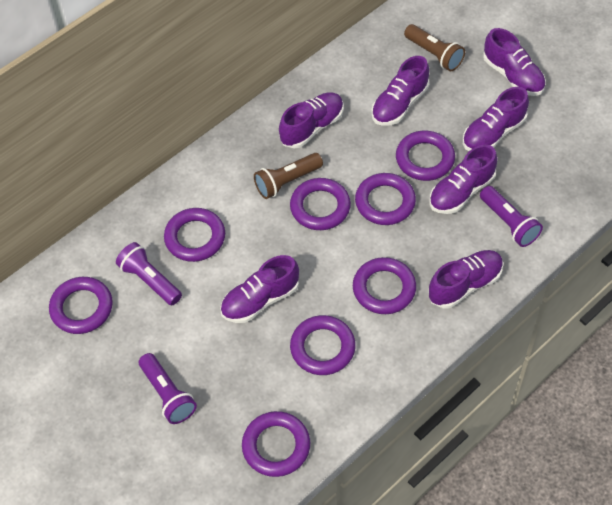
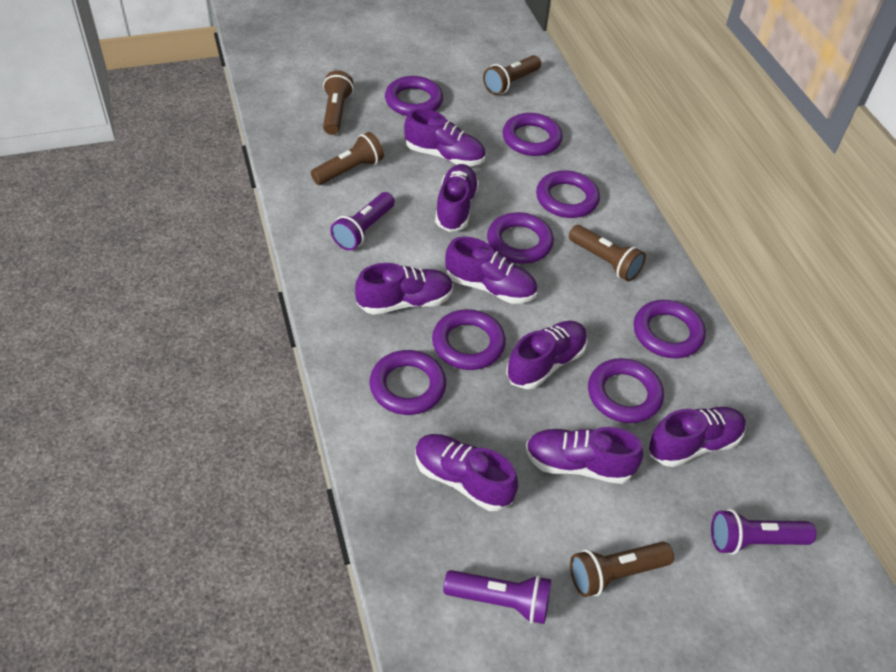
brown flashlight: 2 -> 5
purple shoe: 7 -> 8

